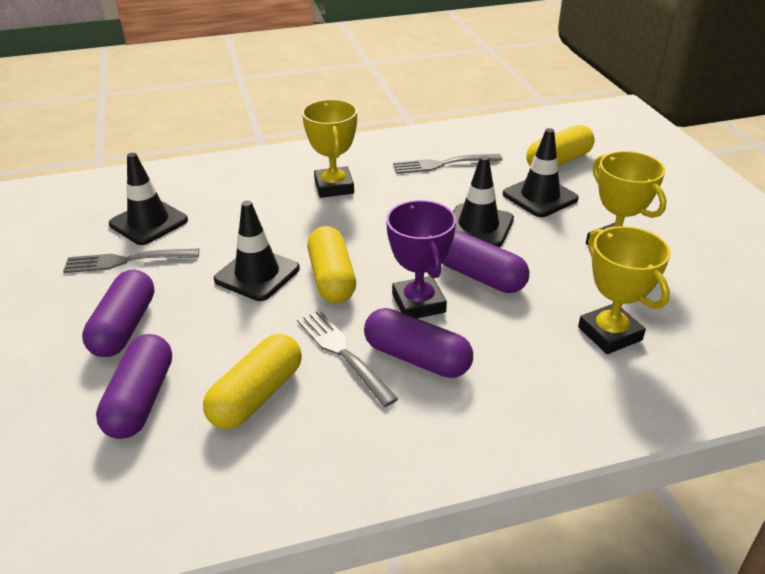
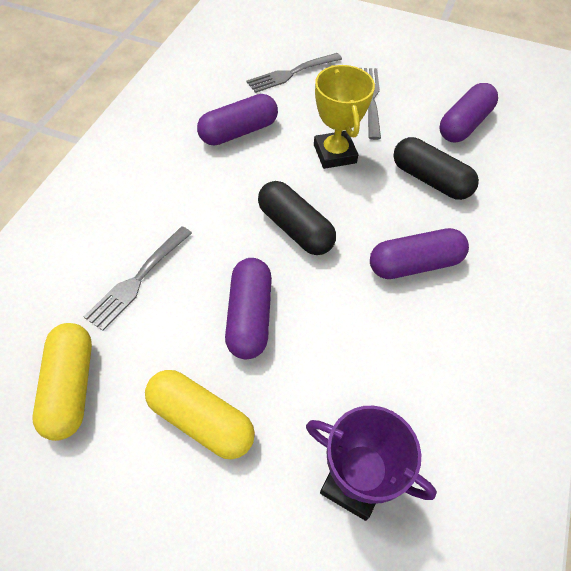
black capsule: 0 -> 2
black traffic cone: 4 -> 0
yellow capsule: 3 -> 2
yellow trophy: 3 -> 1

